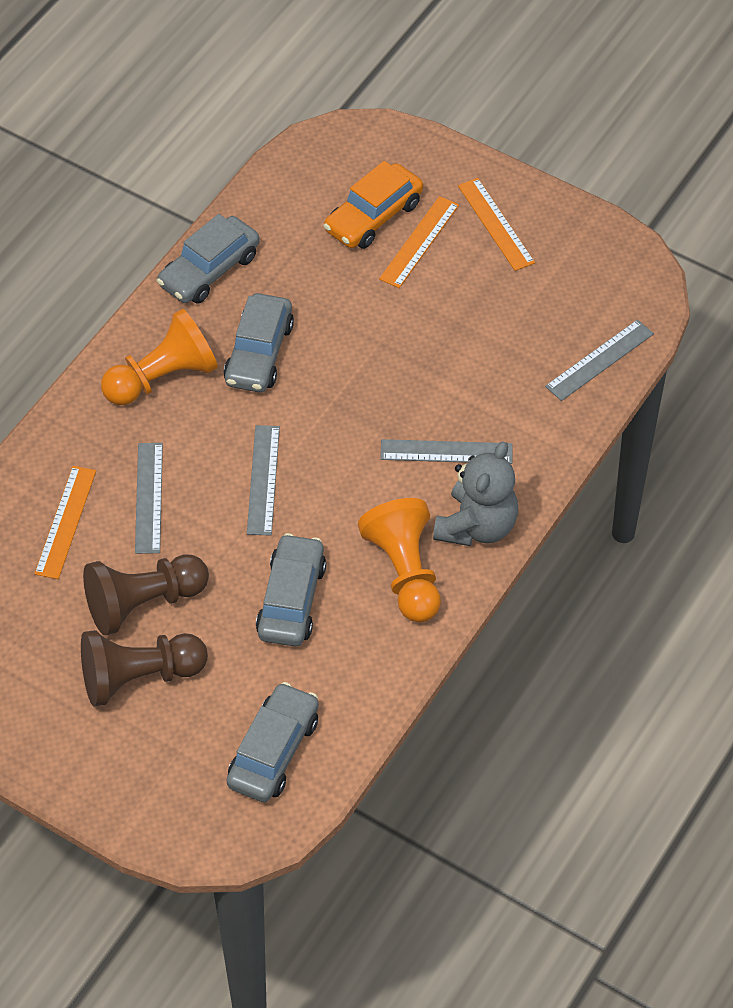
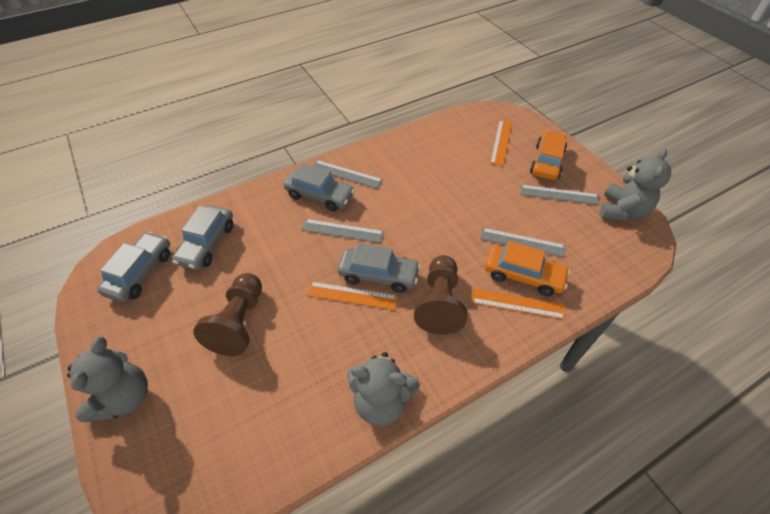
grey teddy bear: 1 -> 3
orange car: 1 -> 2
orange pawn: 2 -> 0

